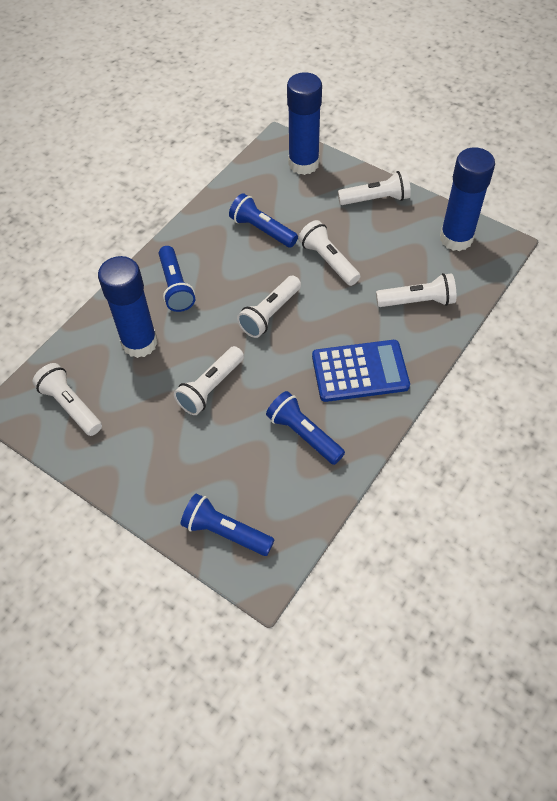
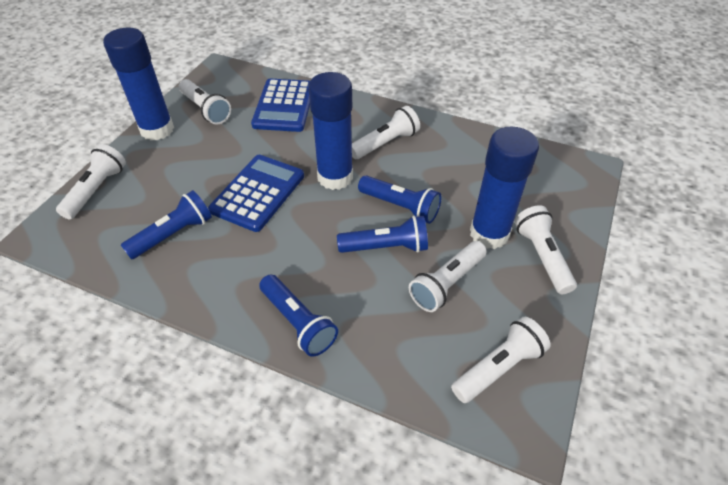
blue calculator: 1 -> 2

